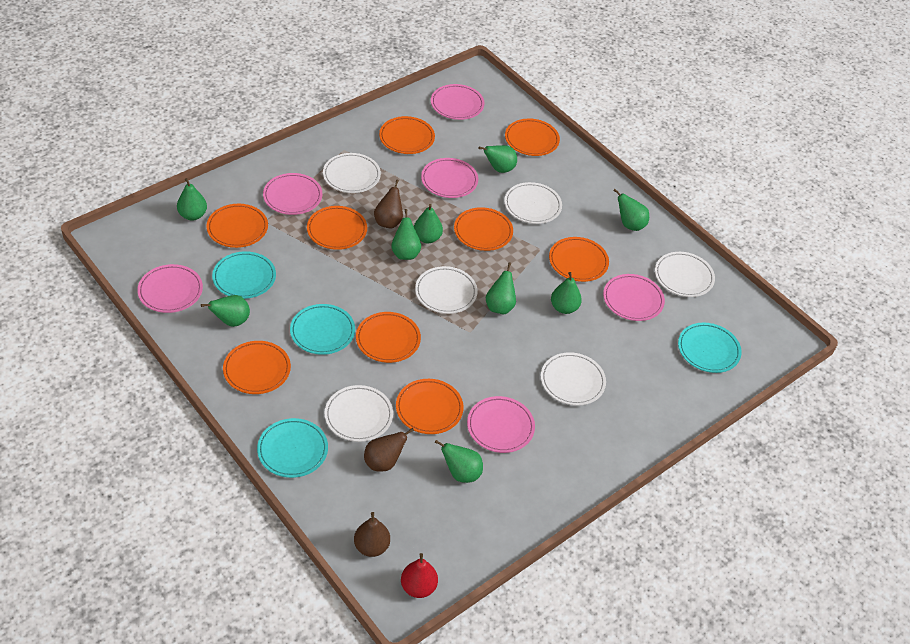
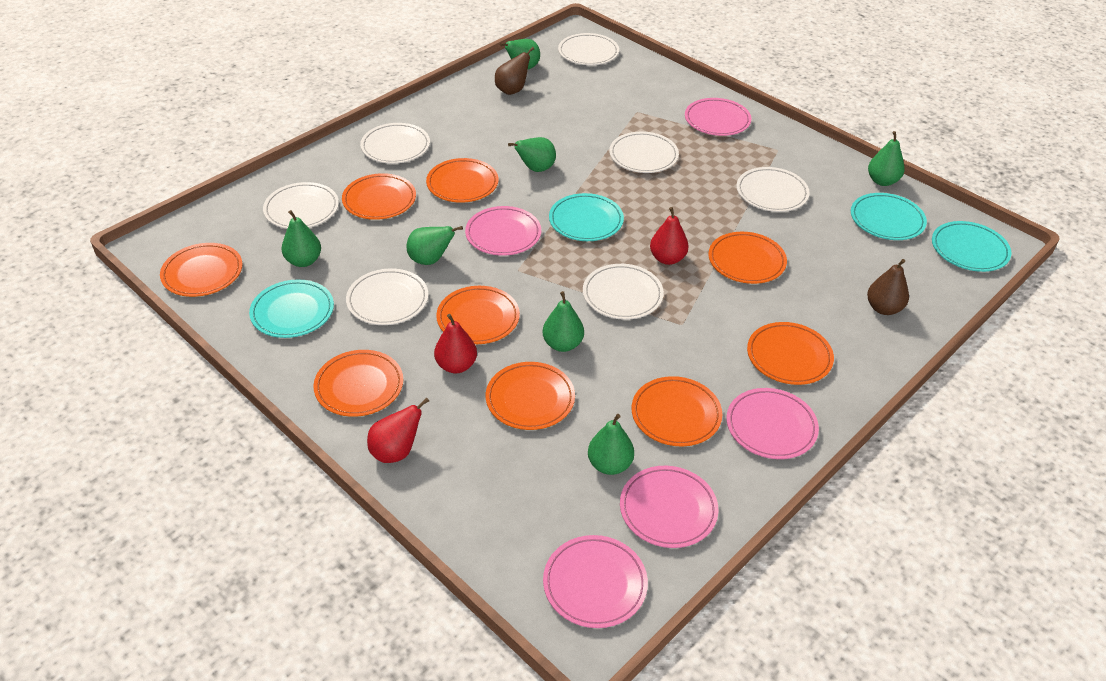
brown pear: 3 -> 2
green pear: 9 -> 7
pink plate: 6 -> 5
red pear: 1 -> 3
white plate: 6 -> 7

